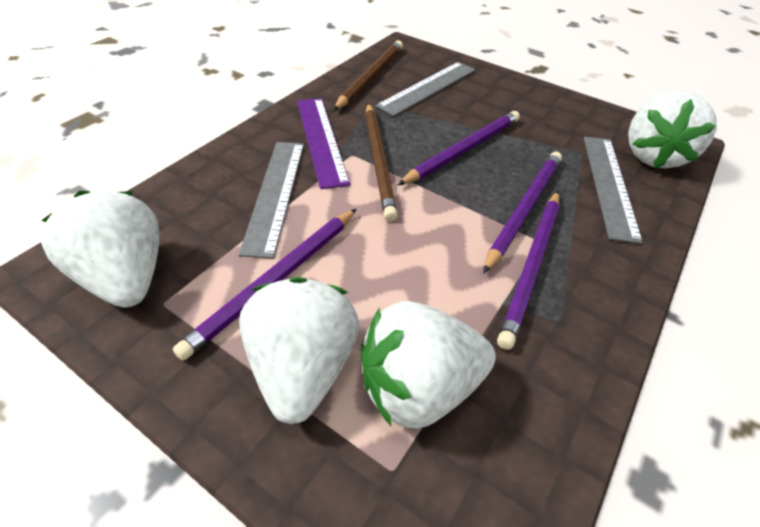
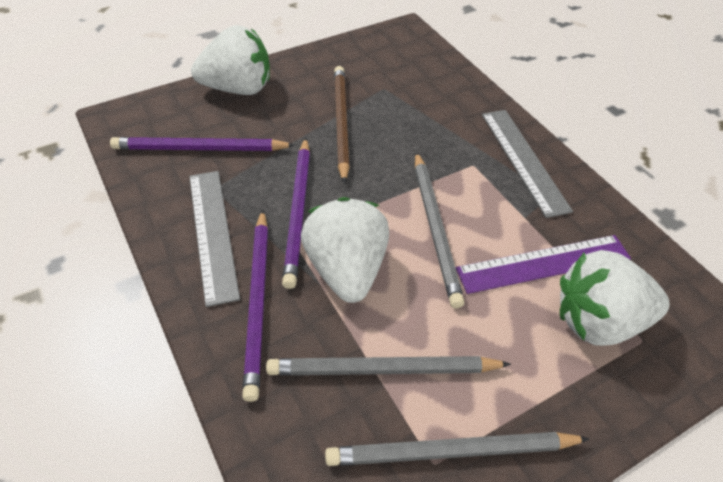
brown pencil: 2 -> 1
grey pencil: 0 -> 3
grey ruler: 3 -> 2
purple pencil: 4 -> 3
white strawberry: 4 -> 3

